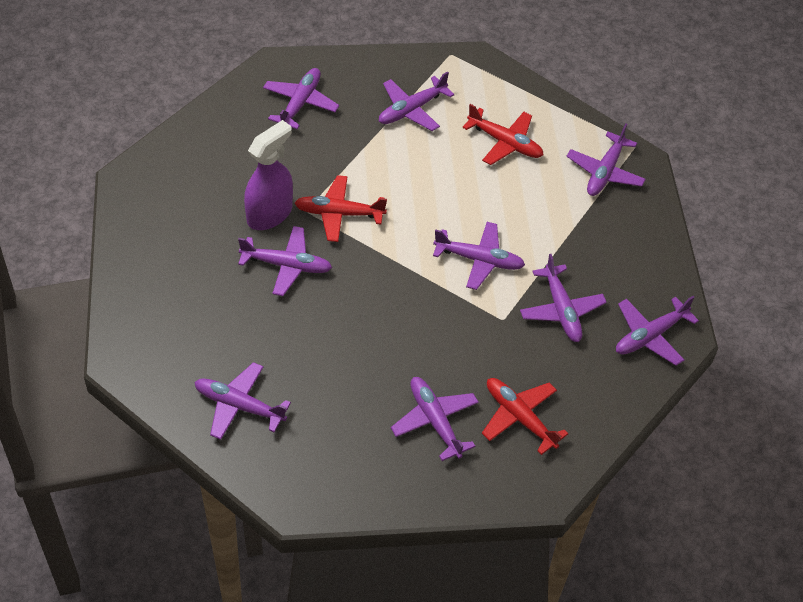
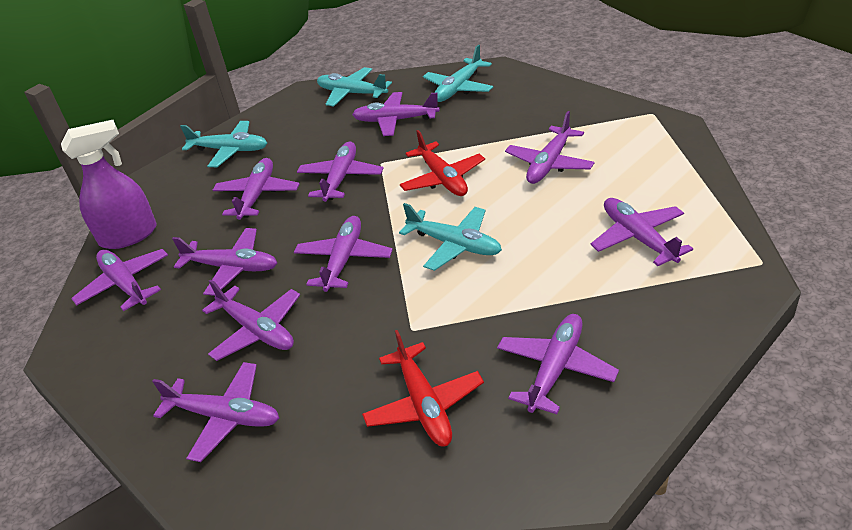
purple plane: 9 -> 11
red plane: 3 -> 2
turquoise plane: 0 -> 4

